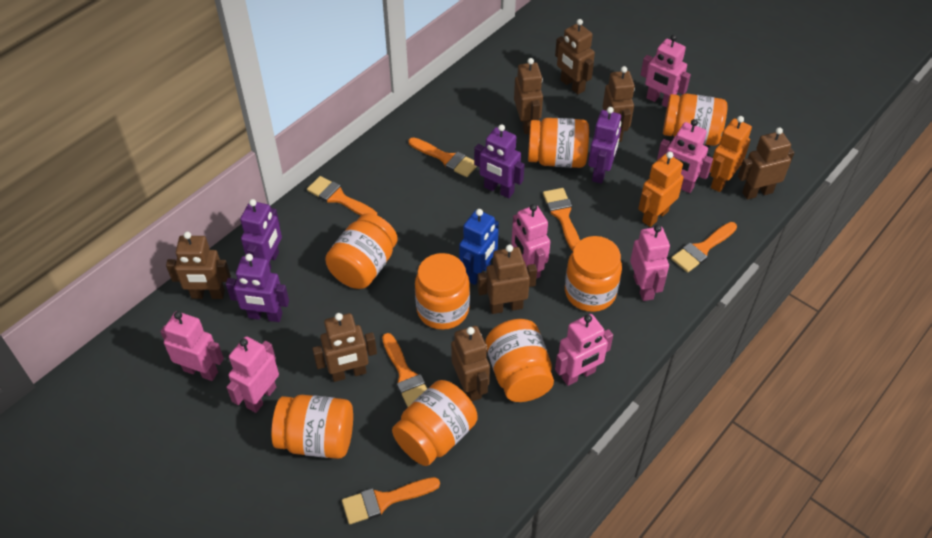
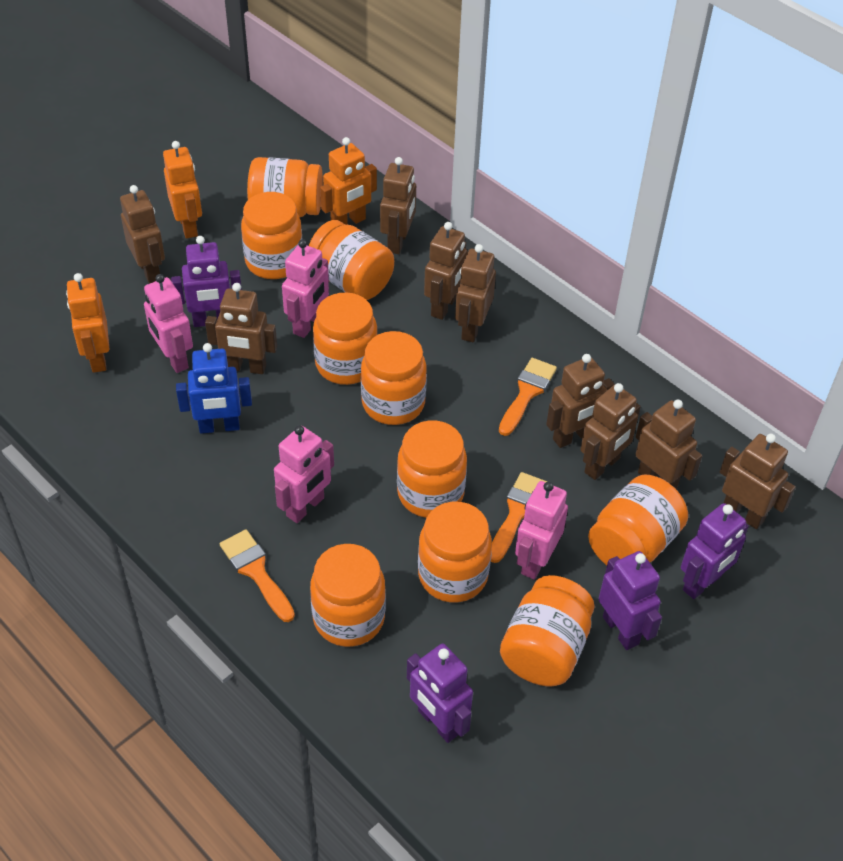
brown robot: 8 -> 9
orange brush: 6 -> 3
orange jar: 8 -> 10
orange robot: 2 -> 3
pink robot: 7 -> 4

